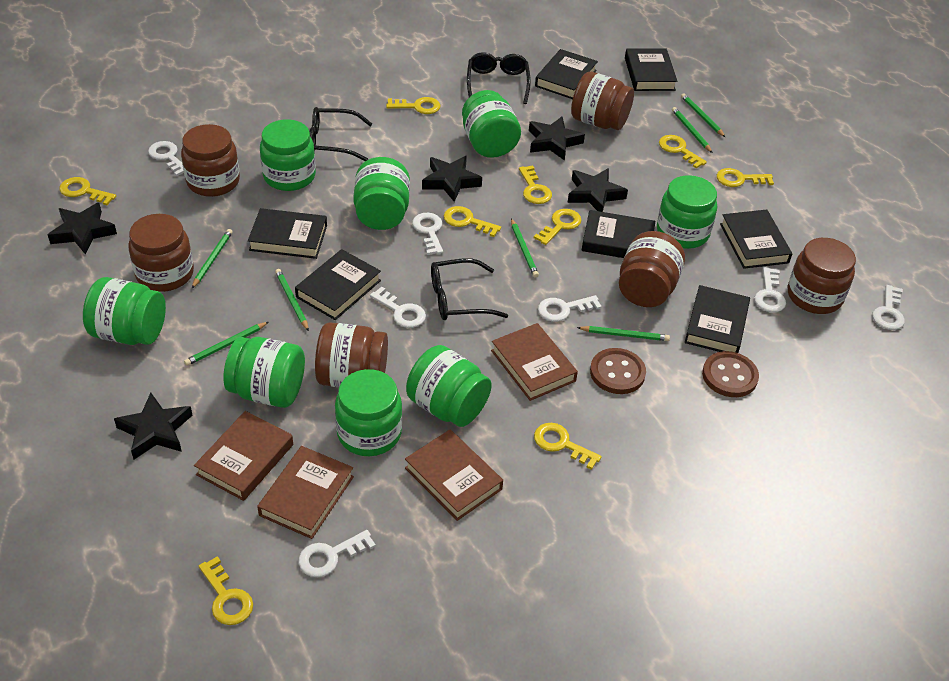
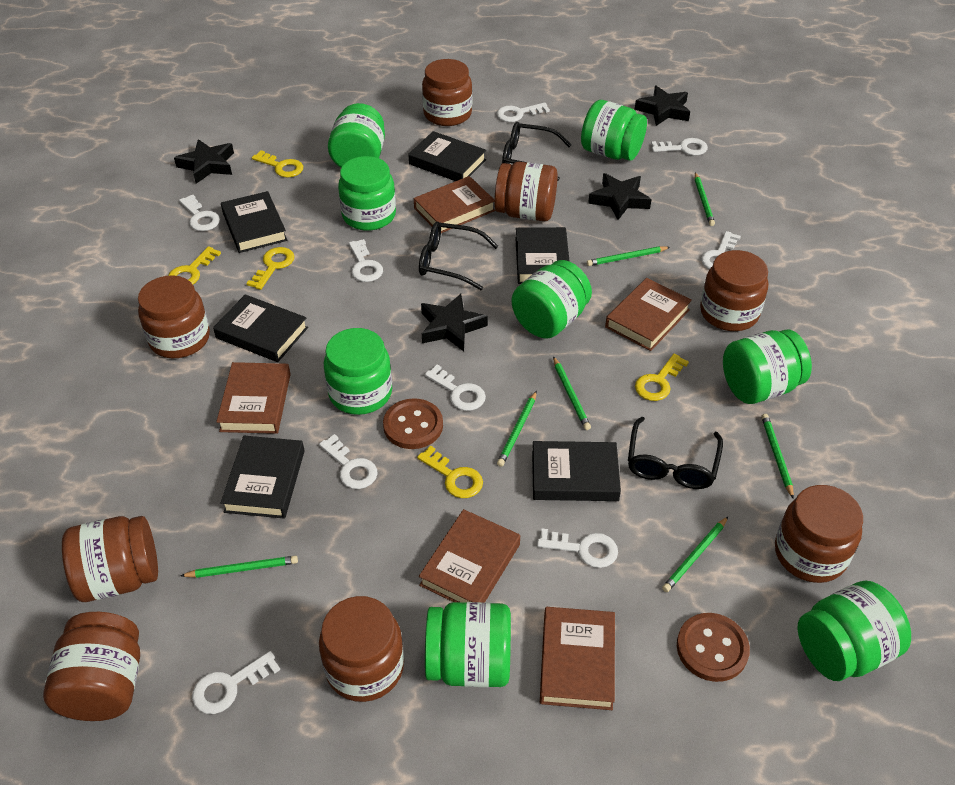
black book: 7 -> 6
black star: 5 -> 4
brown book: 4 -> 5
brown jar: 6 -> 8
white key: 7 -> 9
yellow key: 9 -> 5

